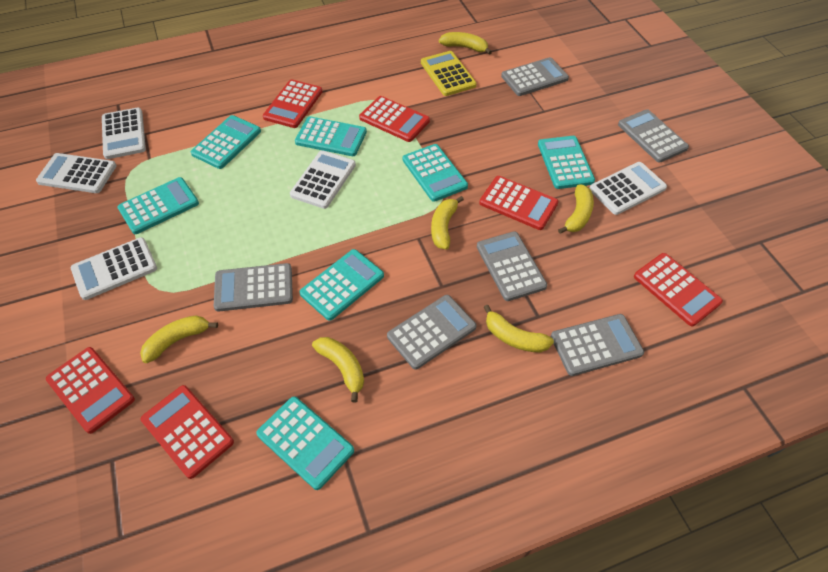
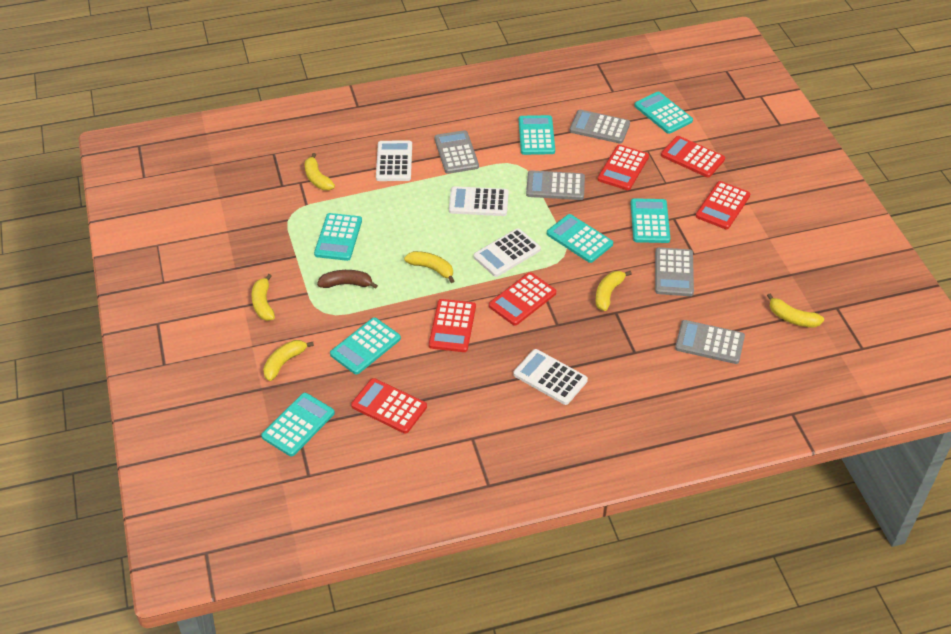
brown banana: 0 -> 1
grey calculator: 6 -> 5
white calculator: 5 -> 4
yellow calculator: 1 -> 0

